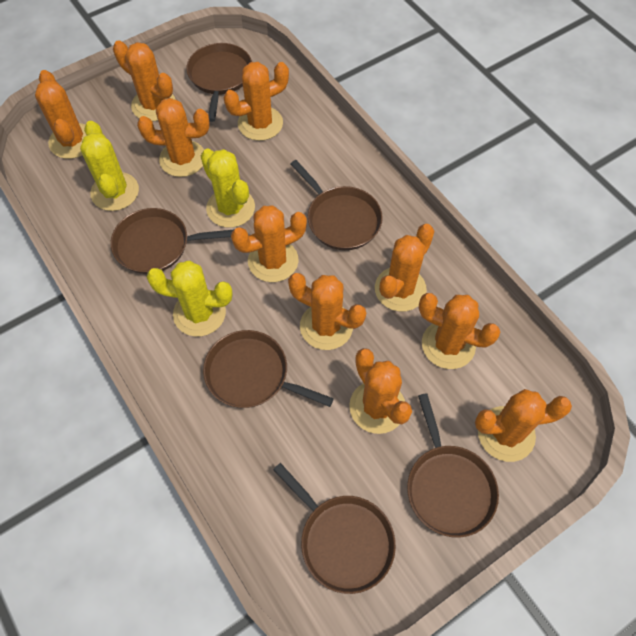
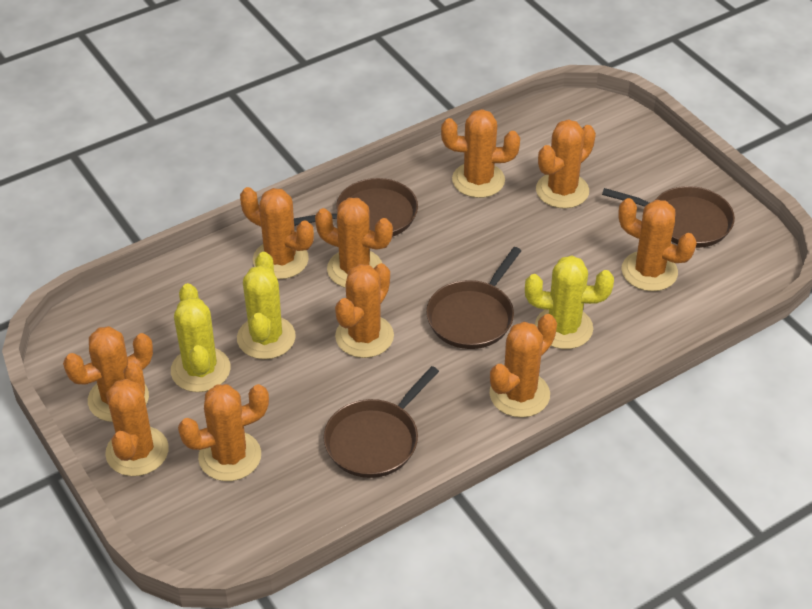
brown pan: 6 -> 4

